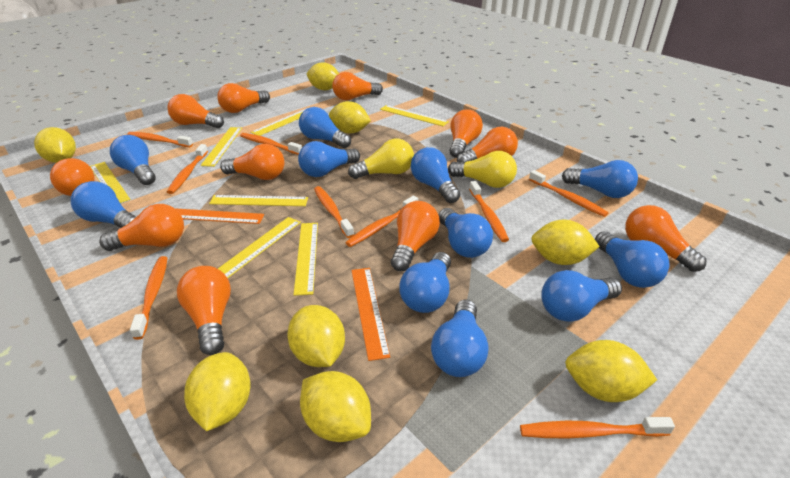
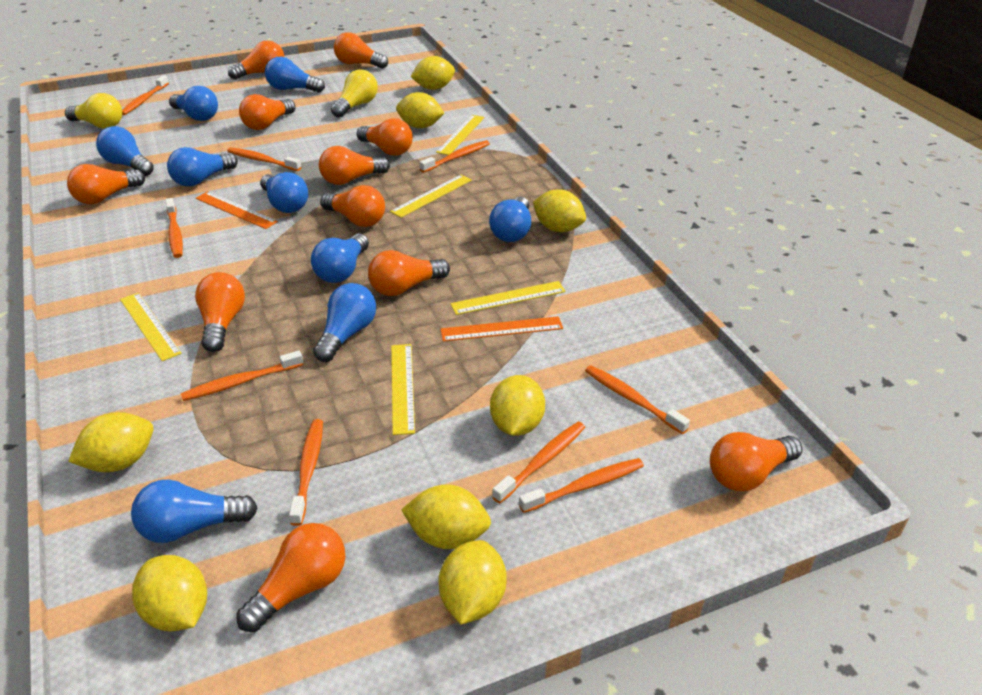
blue light bulb: 11 -> 9
yellow ruler: 7 -> 5

